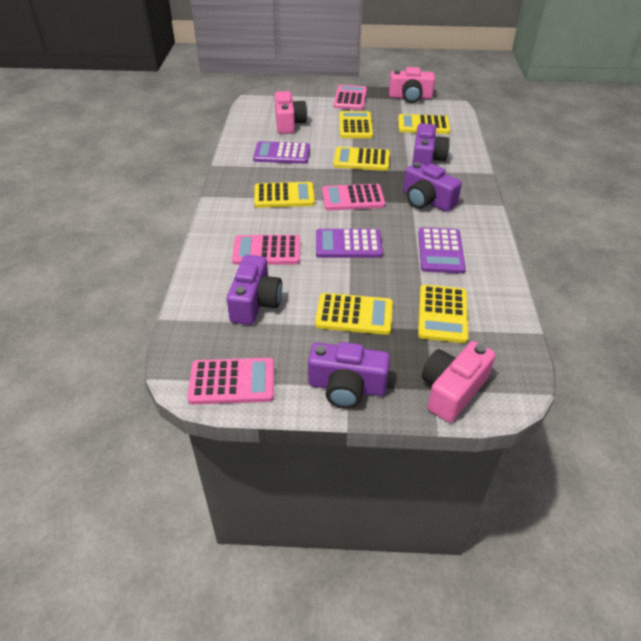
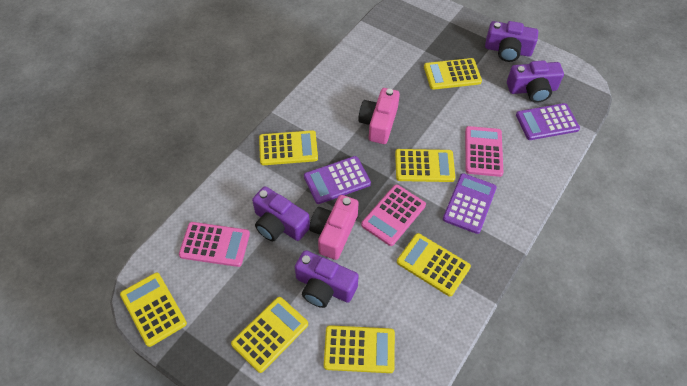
pink calculator: 4 -> 3
pink camera: 3 -> 2
yellow calculator: 6 -> 7

